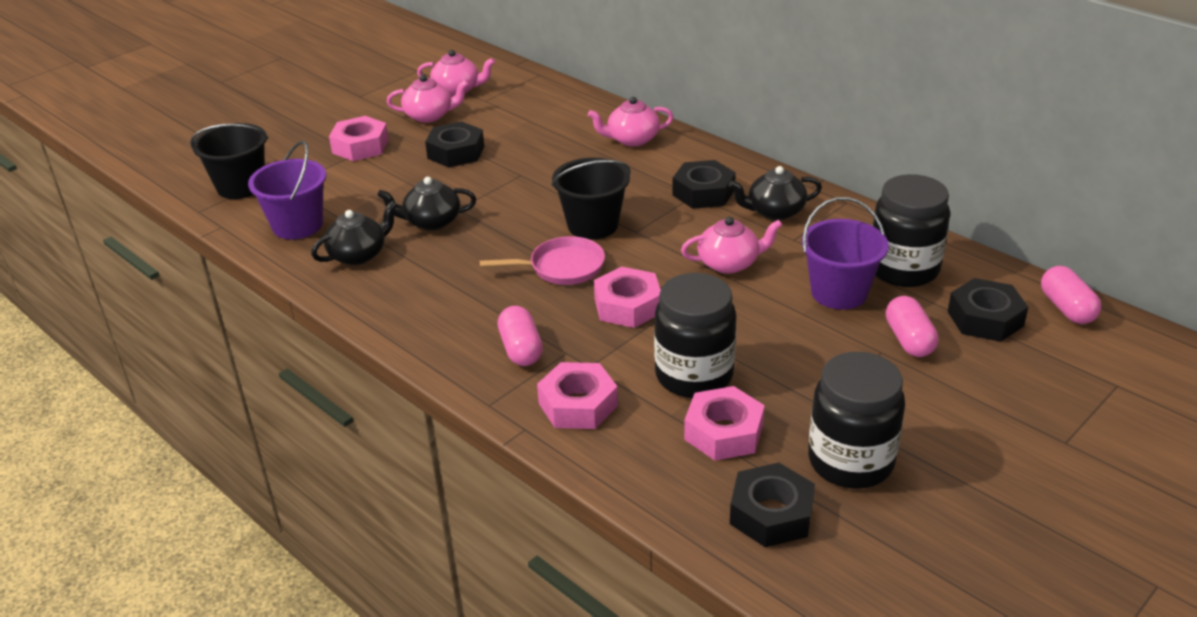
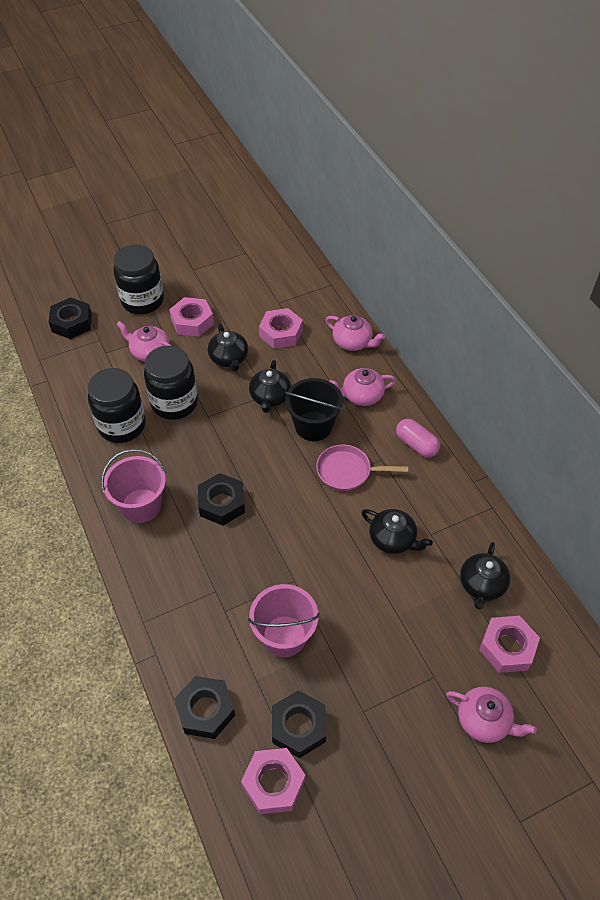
black bucket: 2 -> 1
black teapot: 3 -> 4
pink bucket: 0 -> 2
pink capsule: 3 -> 1
purple bucket: 2 -> 0

